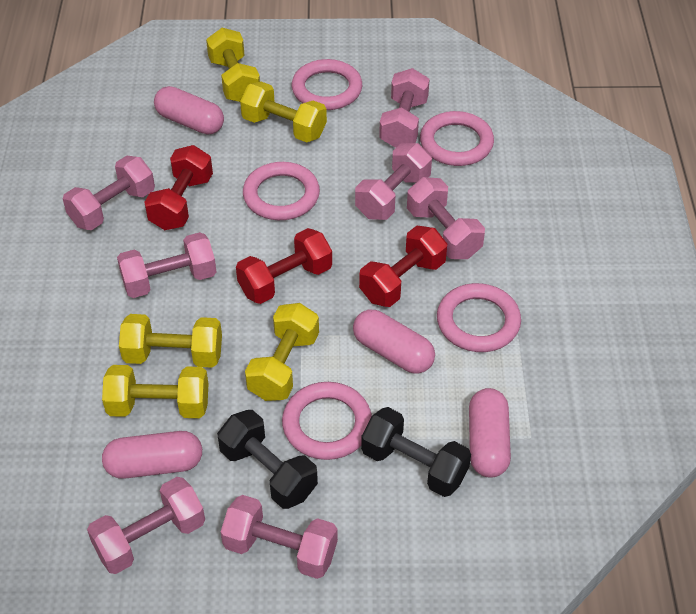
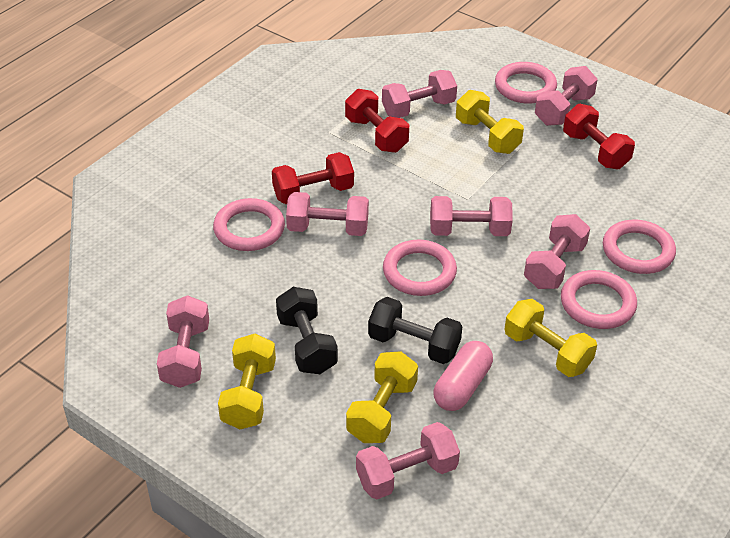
pink capsule: 4 -> 1
yellow dumbbell: 5 -> 4

